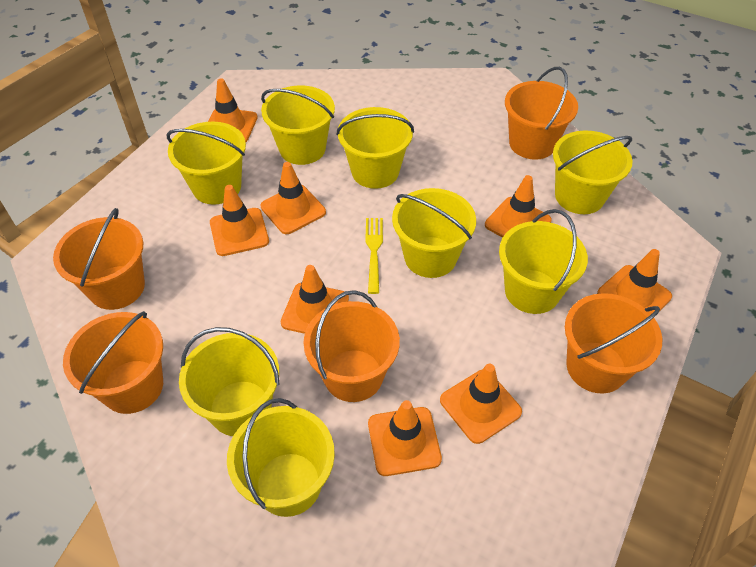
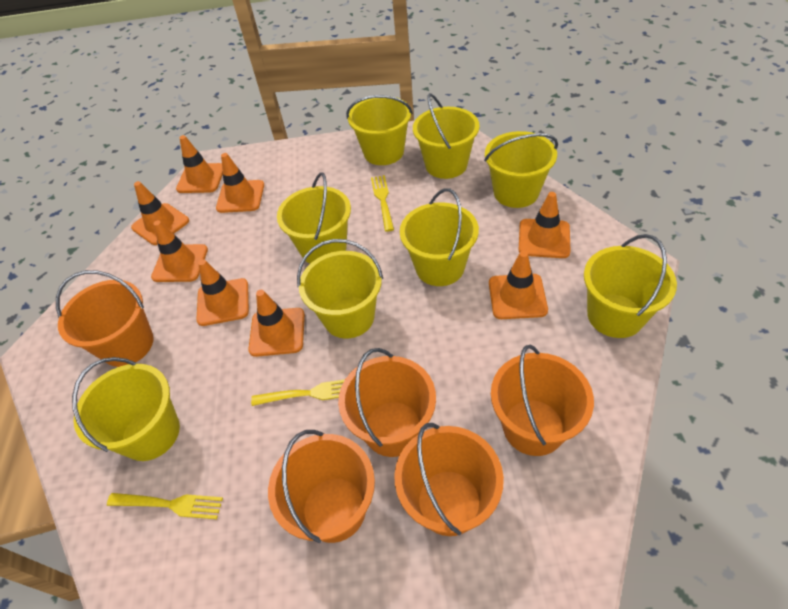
yellow fork: 1 -> 3

